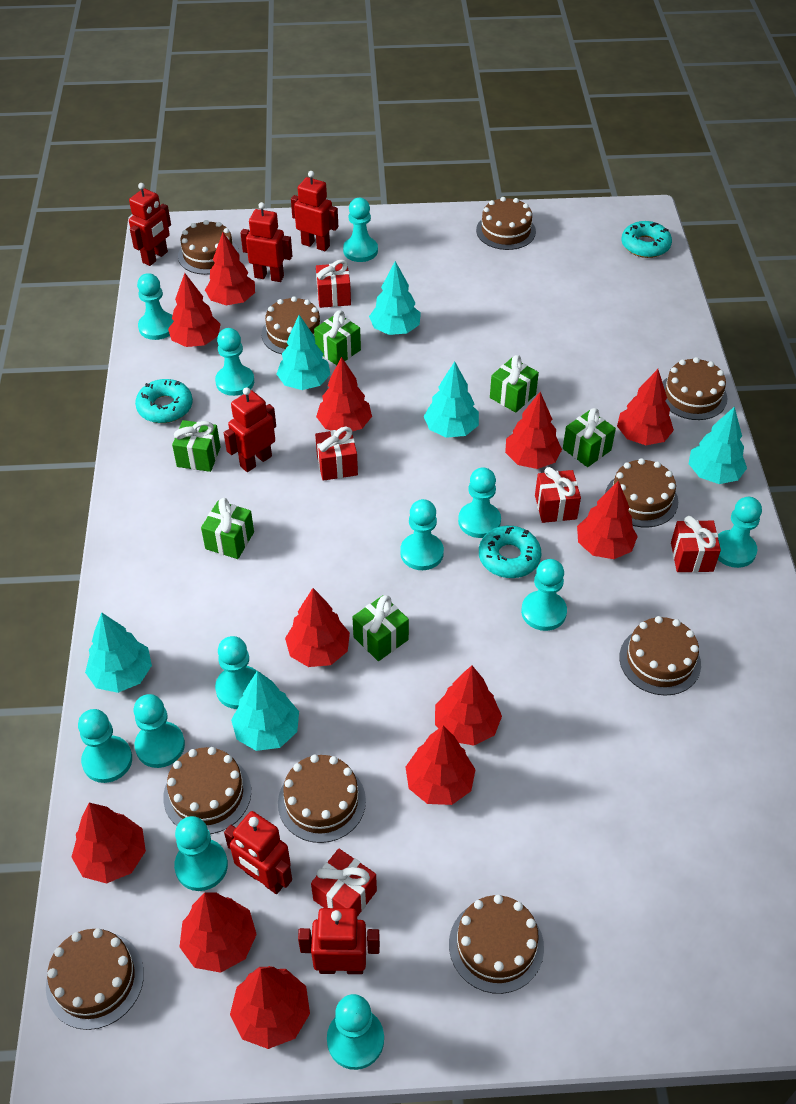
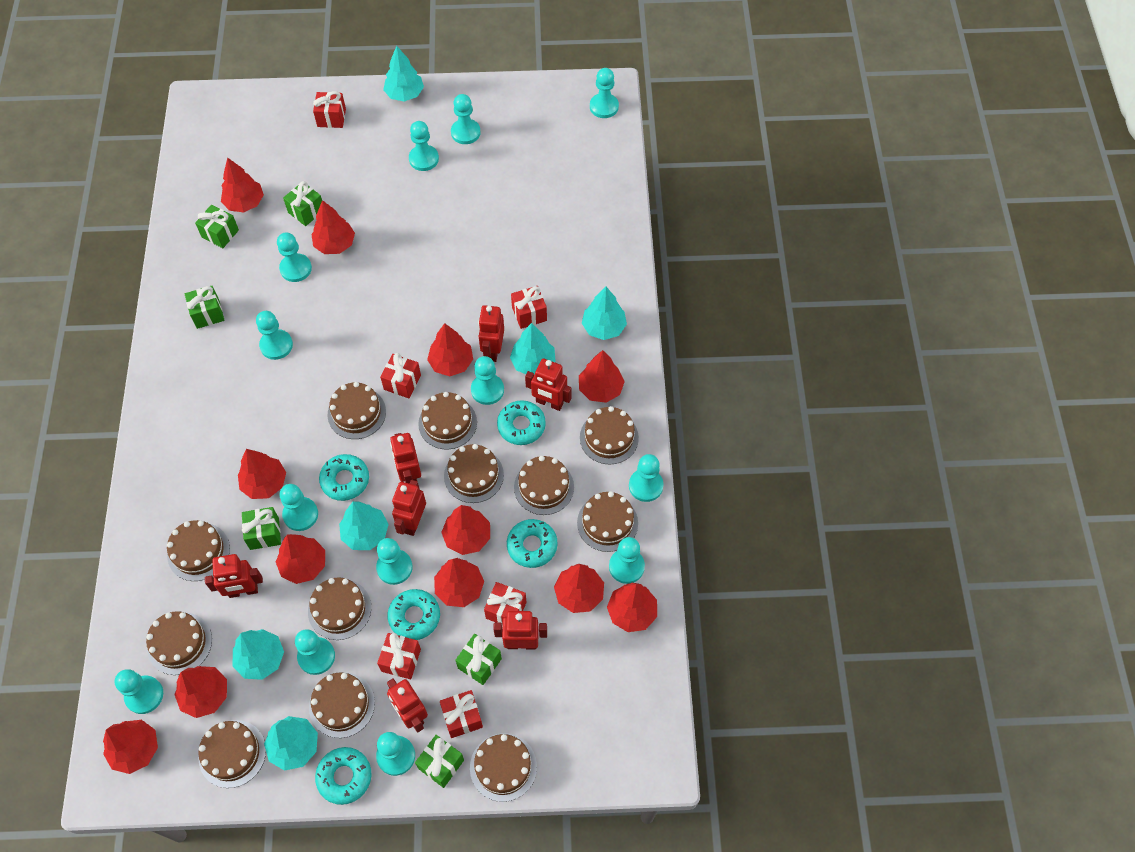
brown cake: 10 -> 12
red gift: 5 -> 6
red robot: 6 -> 7
turquoise donut: 3 -> 5
turquoise pawn: 12 -> 13

